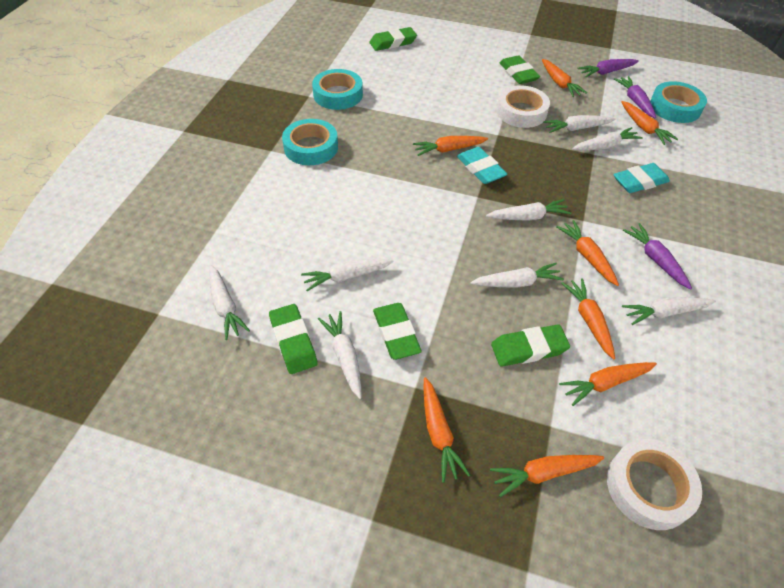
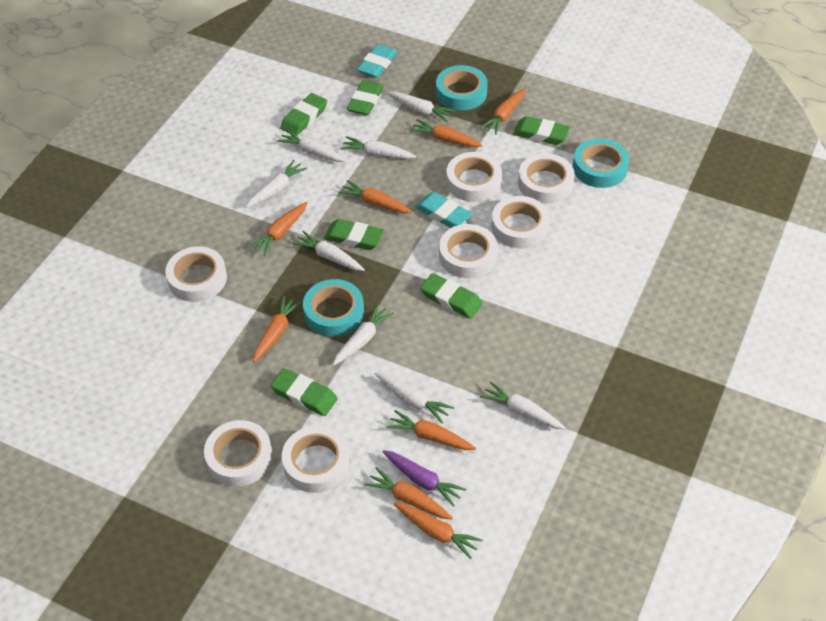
green eraser: 5 -> 6
purple carrot: 3 -> 1
white tape: 2 -> 7

